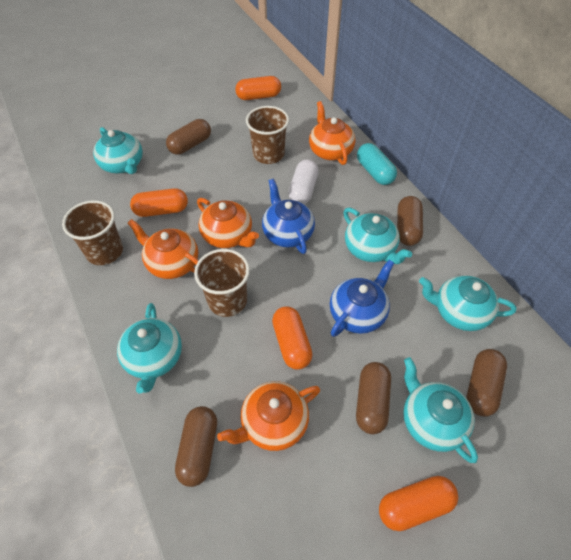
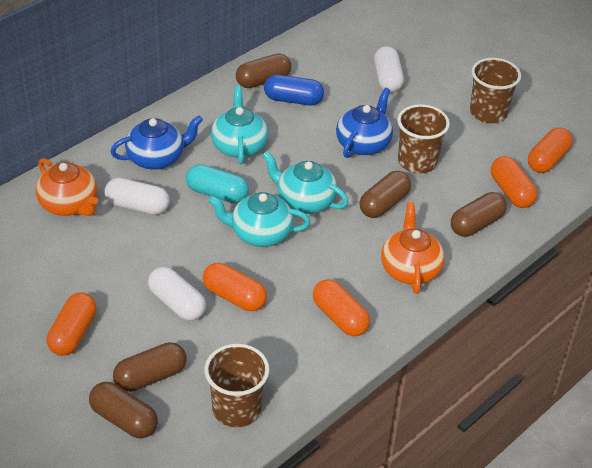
blue capsule: 0 -> 1
orange capsule: 4 -> 5
orange teapot: 4 -> 2
turquoise teapot: 5 -> 3
white capsule: 1 -> 3

